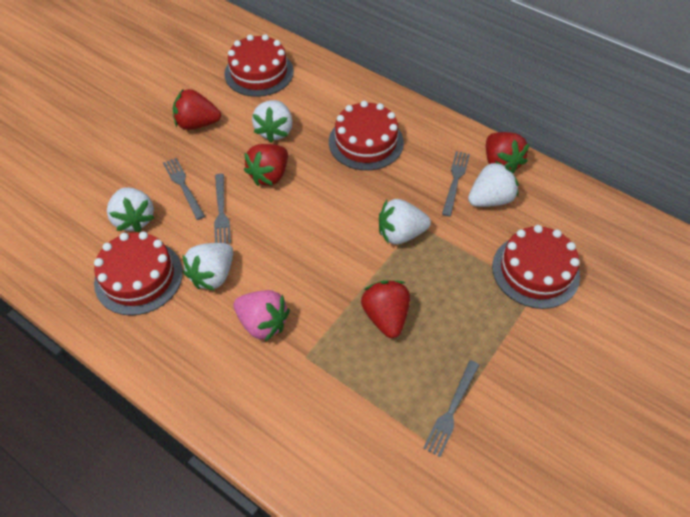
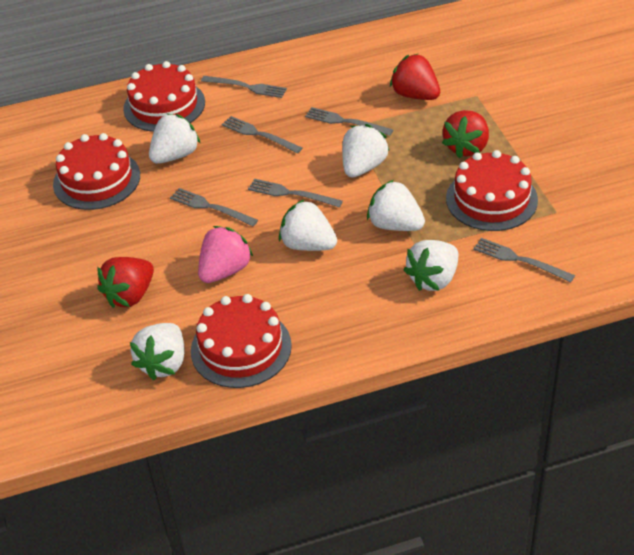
grey fork: 4 -> 6
red strawberry: 4 -> 3
white strawberry: 5 -> 6

